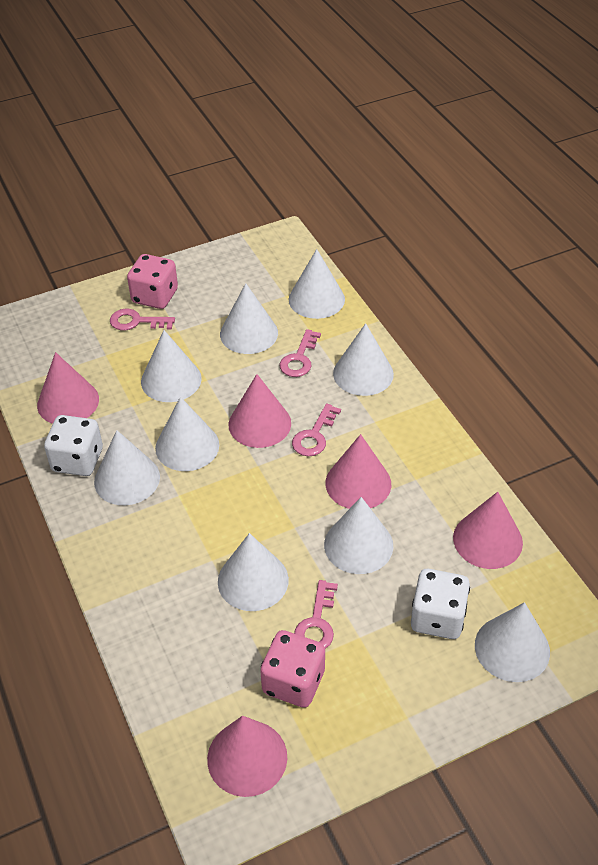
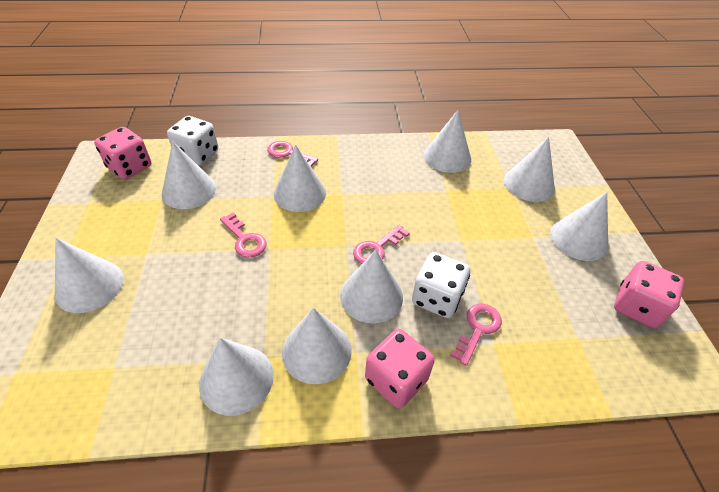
pink cone: 5 -> 0
pink dice: 2 -> 3

